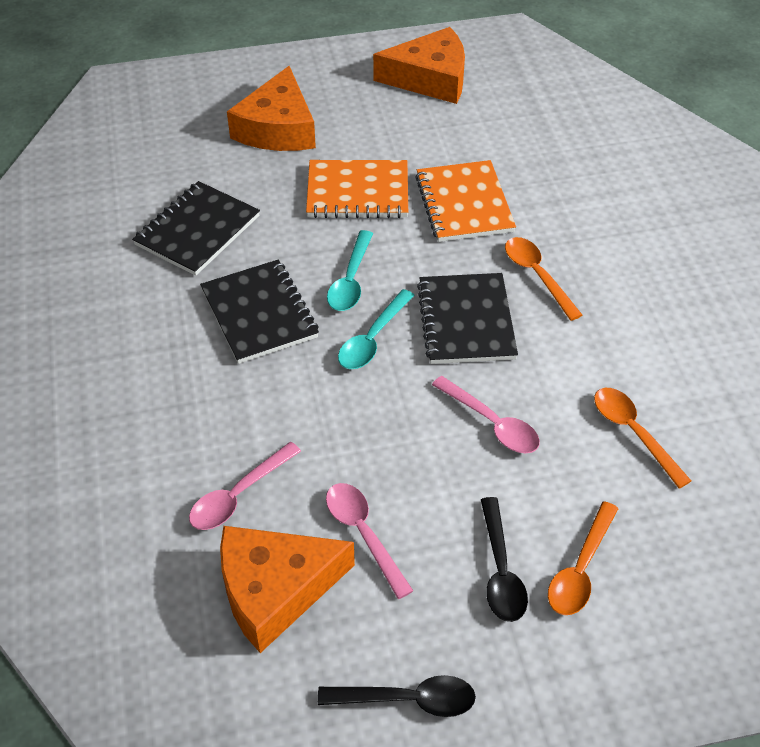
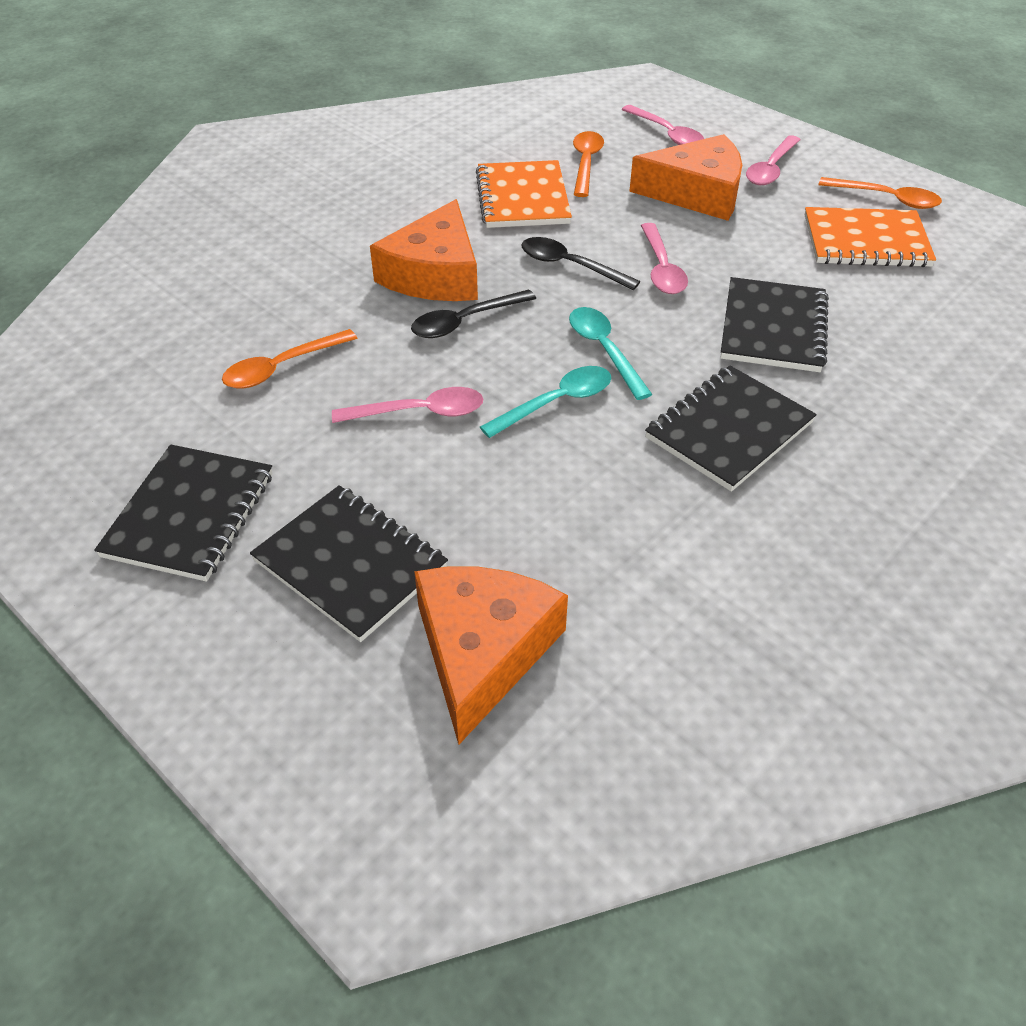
black notebook: 3 -> 4
pink spoon: 3 -> 4

